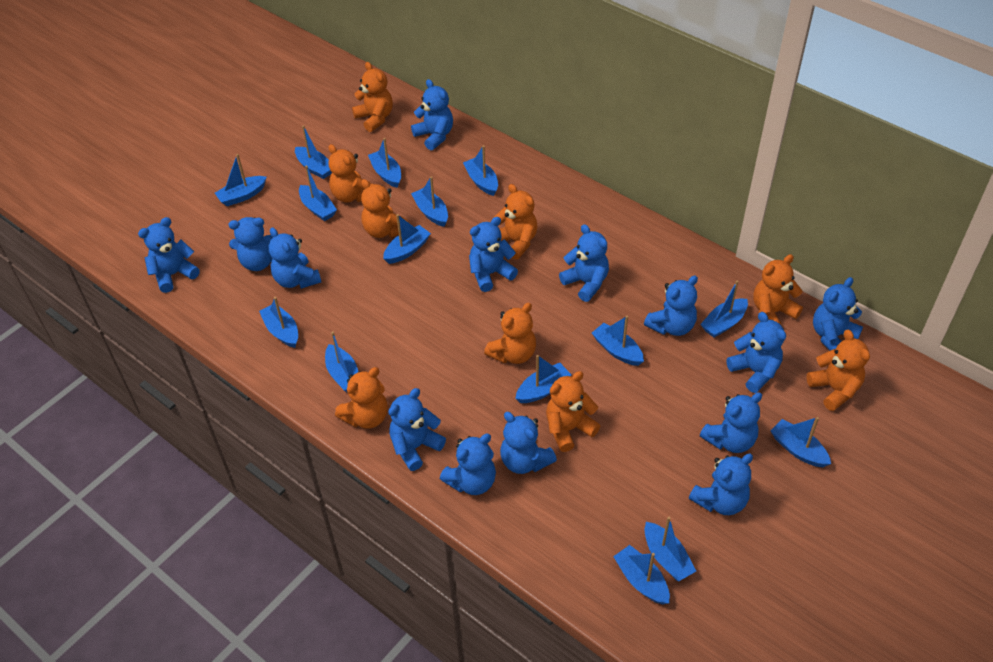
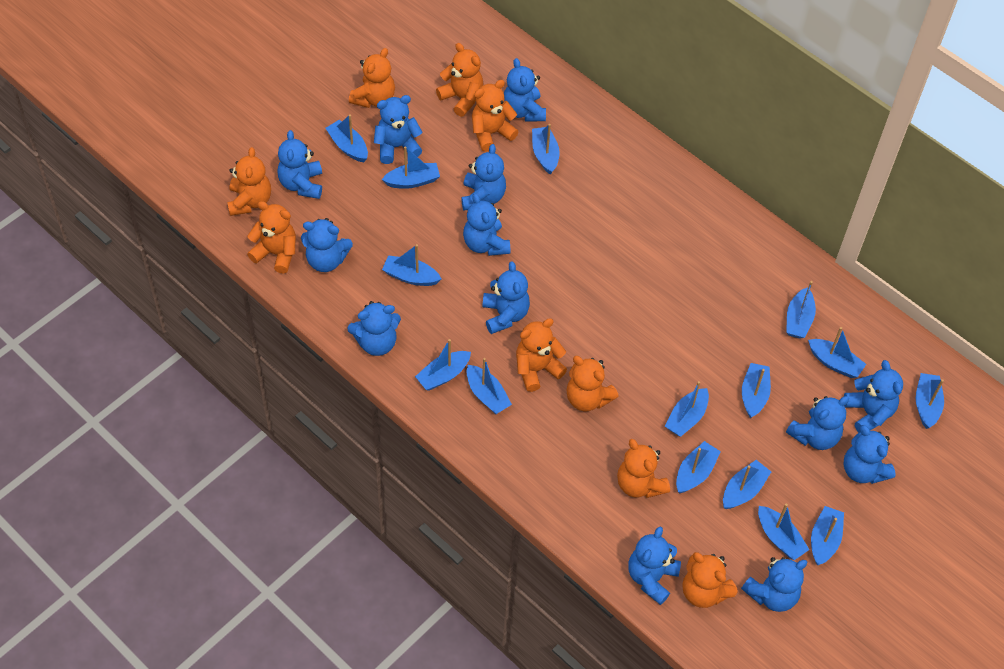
blue teddy bear: 14 -> 13

